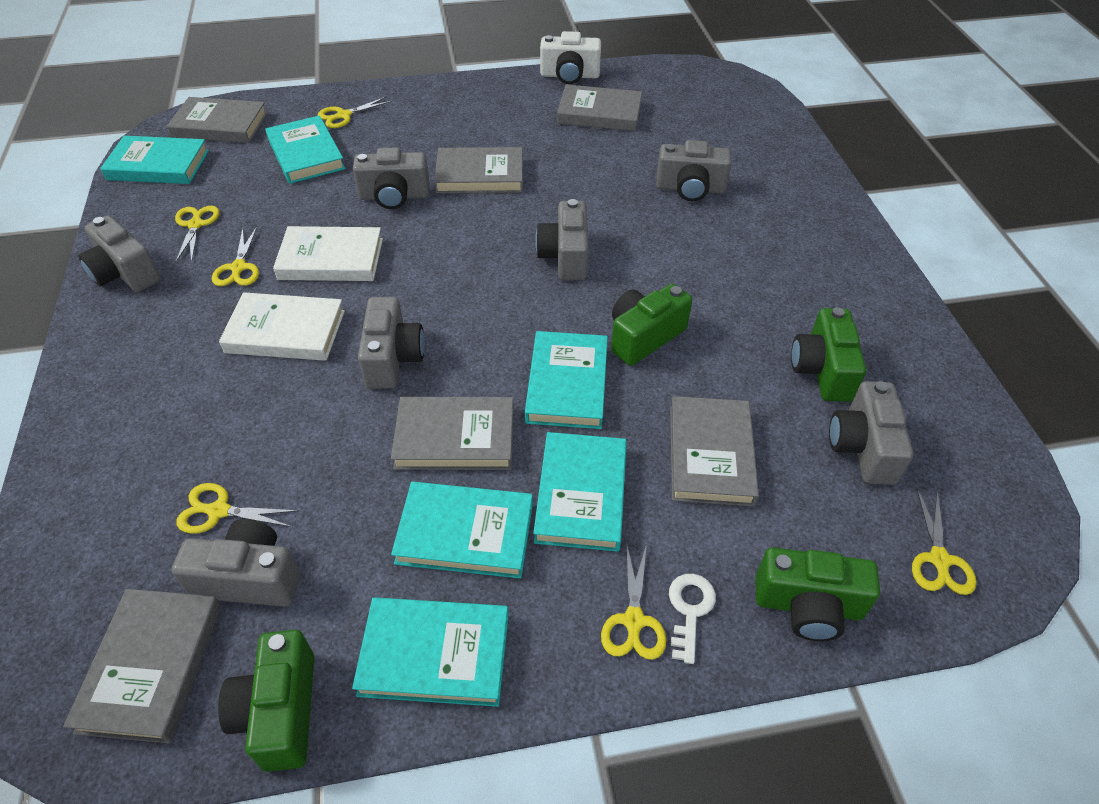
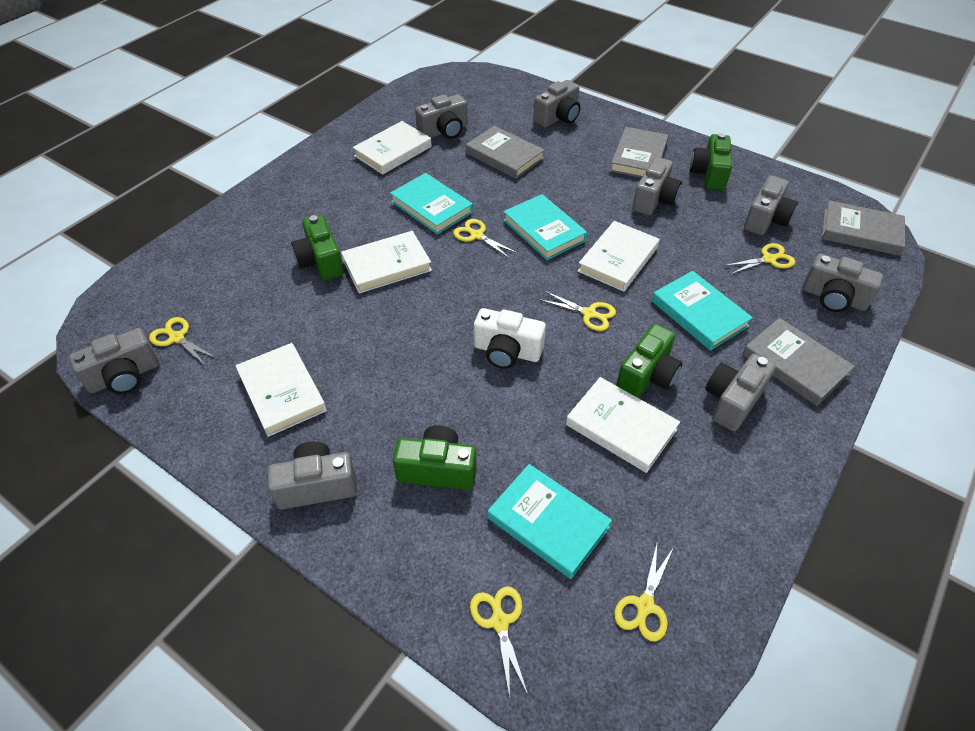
grey book: 6 -> 4
grey camera: 7 -> 8
turquoise book: 6 -> 4
white book: 2 -> 5
white key: 1 -> 0

